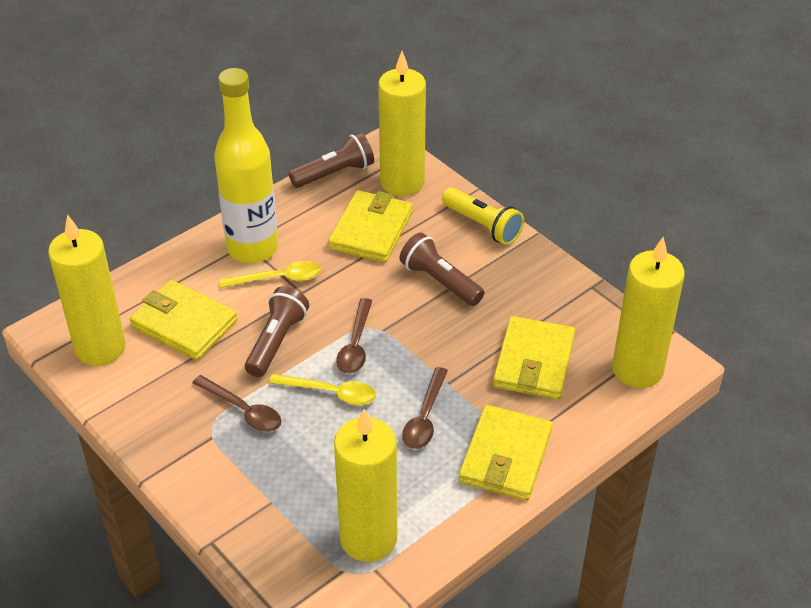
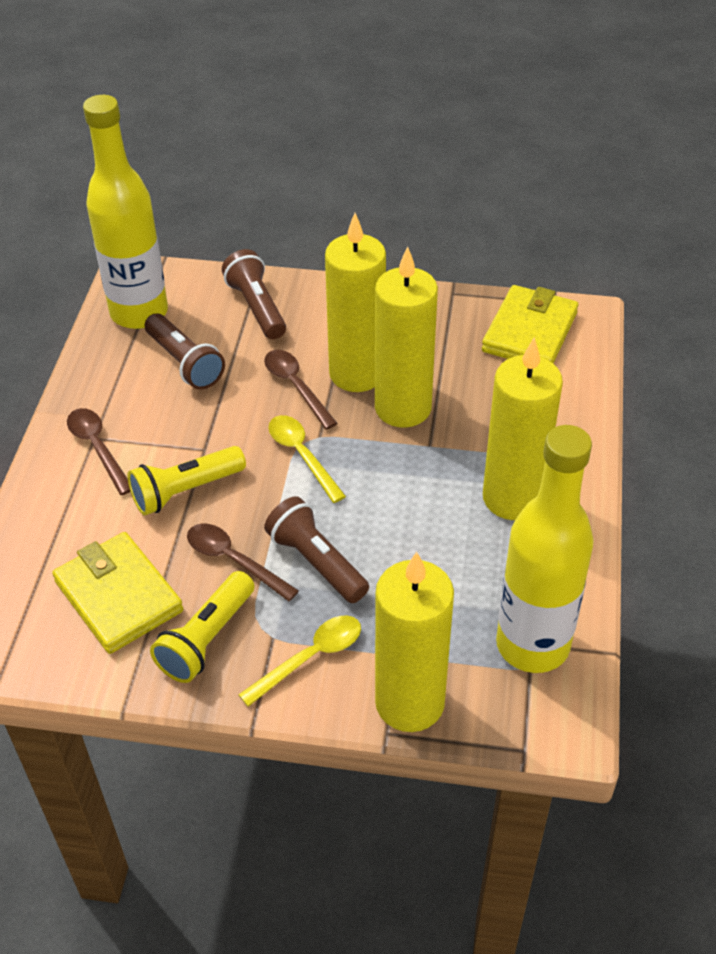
yellow bottle: 1 -> 2
yellow flashlight: 1 -> 2
yellow wallet: 4 -> 2

